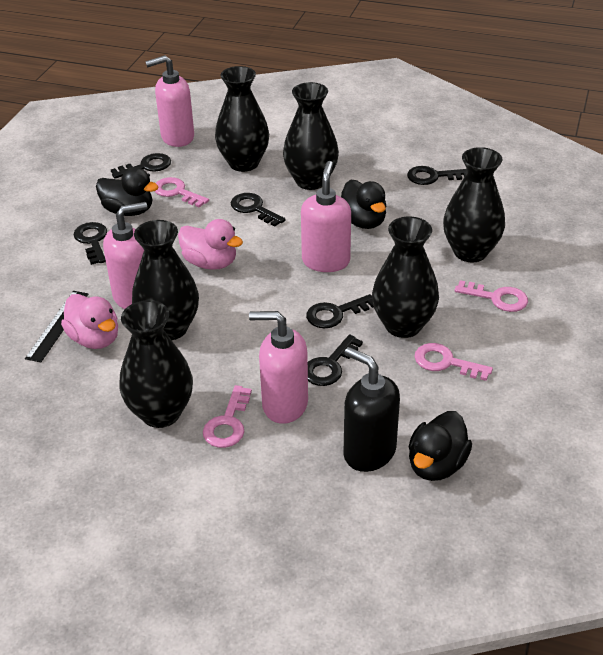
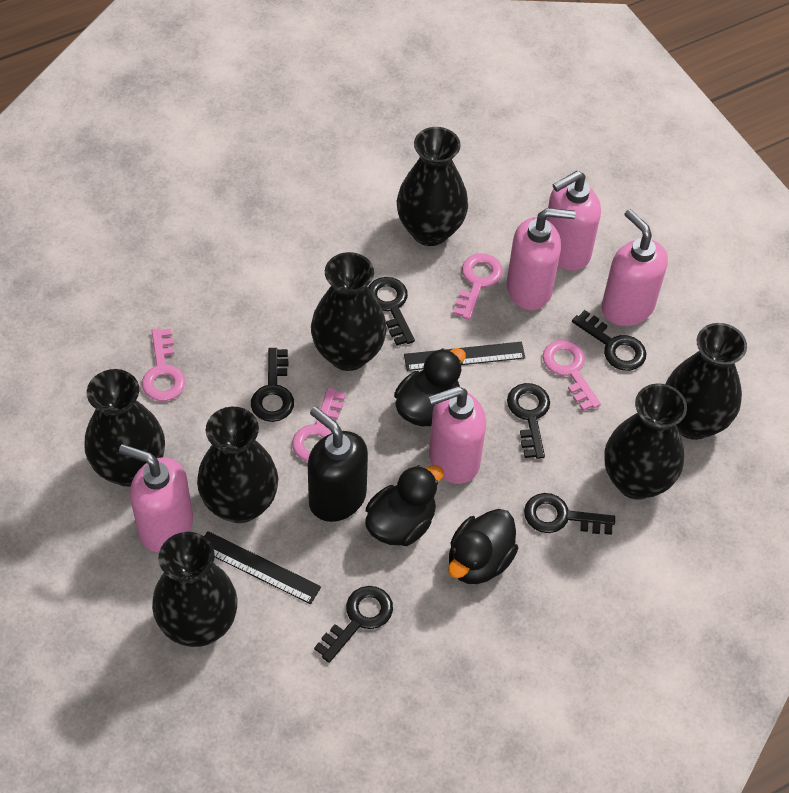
black ruler: 1 -> 2
black vase: 6 -> 7
pink duck: 2 -> 0
pink soap dispenser: 4 -> 5

